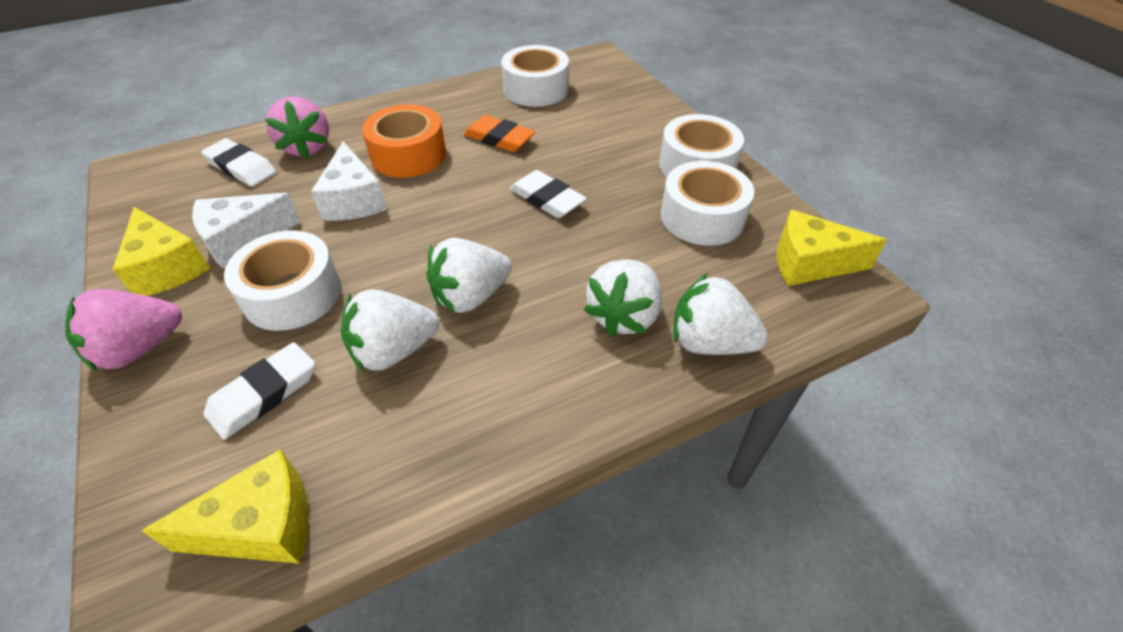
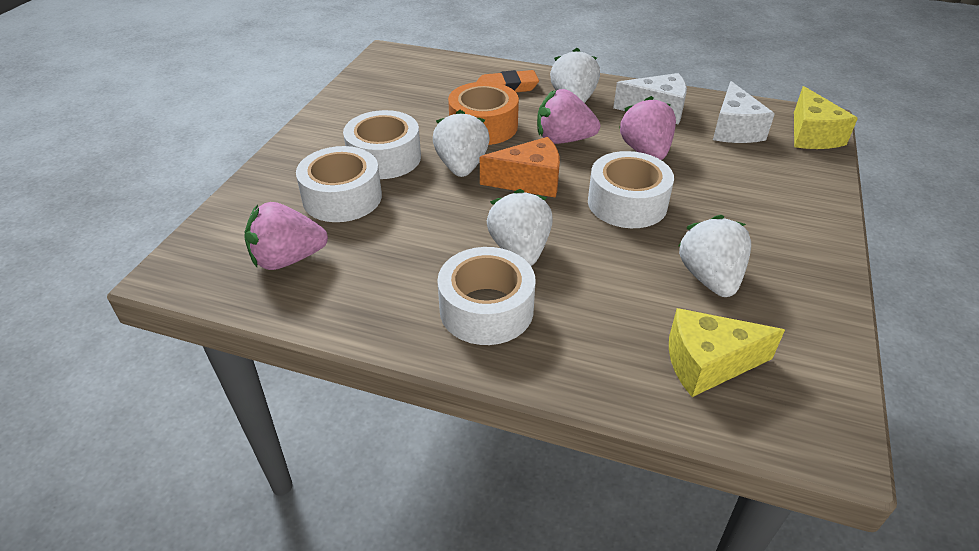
orange cheese: 0 -> 1
pink strawberry: 2 -> 3
white eraser: 3 -> 0
yellow cheese: 3 -> 2

